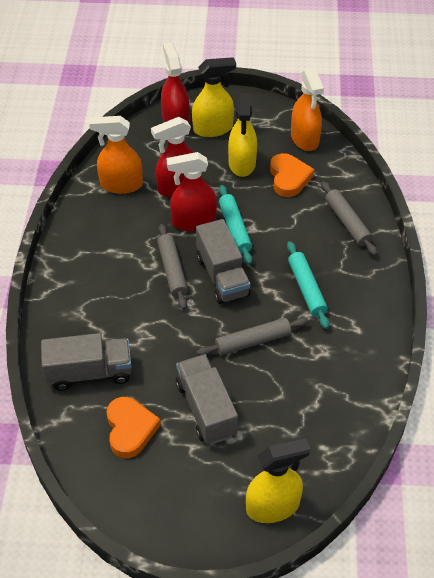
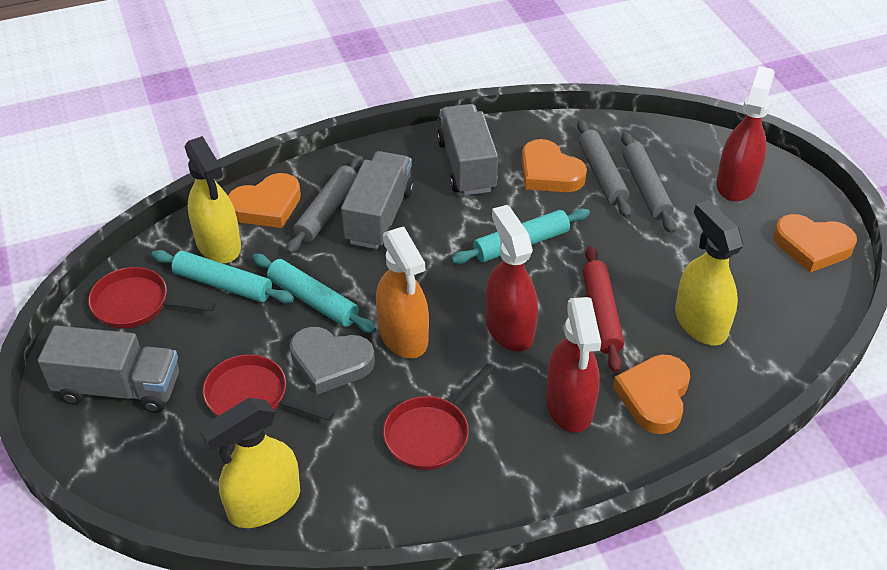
grey heart: 0 -> 1
orange heart: 2 -> 4
orange spray bottle: 2 -> 1
red pan: 0 -> 3
red rolling pin: 0 -> 1
turquoise rolling pin: 2 -> 3

